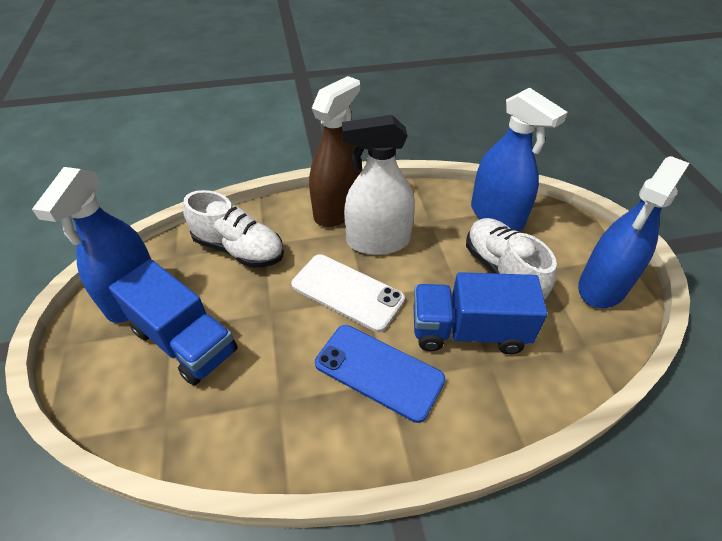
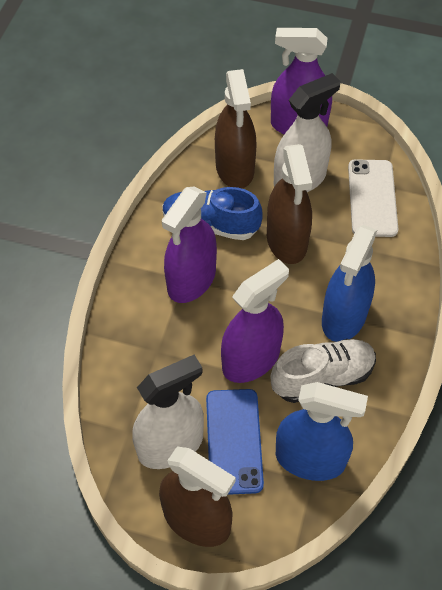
blue shoe: 0 -> 1
blue spray bottle: 3 -> 2
blue truck: 2 -> 0
brown spray bottle: 1 -> 3
purple spray bottle: 0 -> 3
white shoe: 2 -> 1
white spray bottle: 1 -> 2

